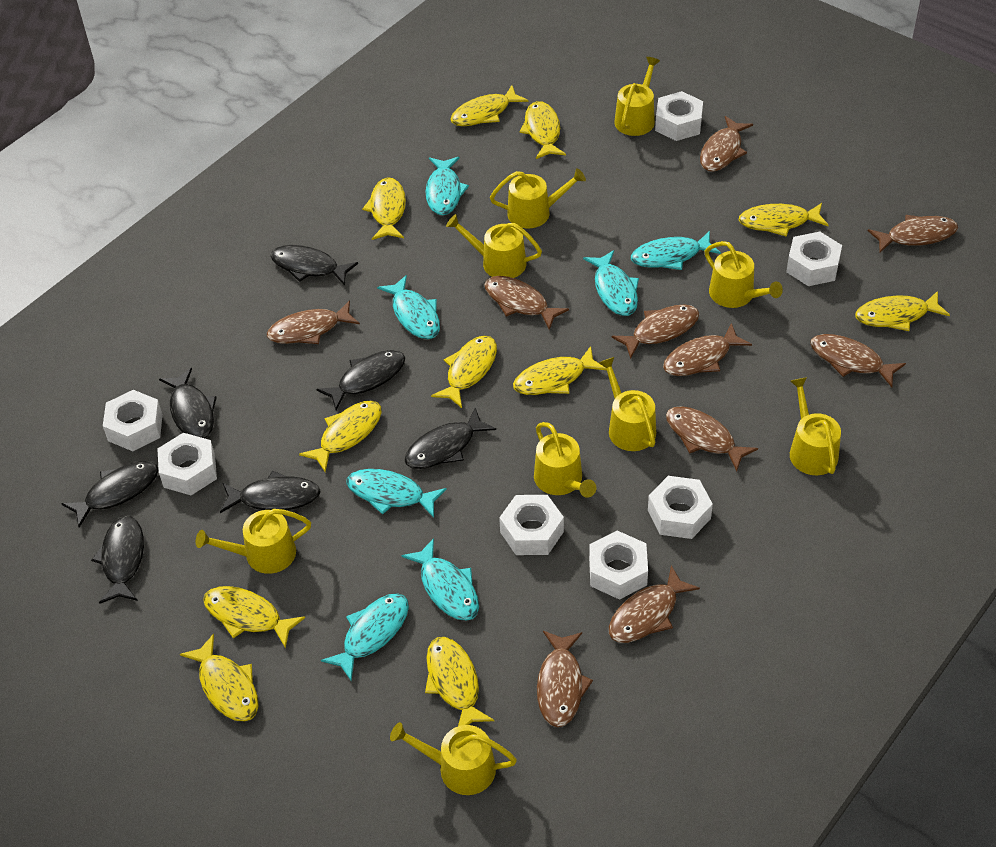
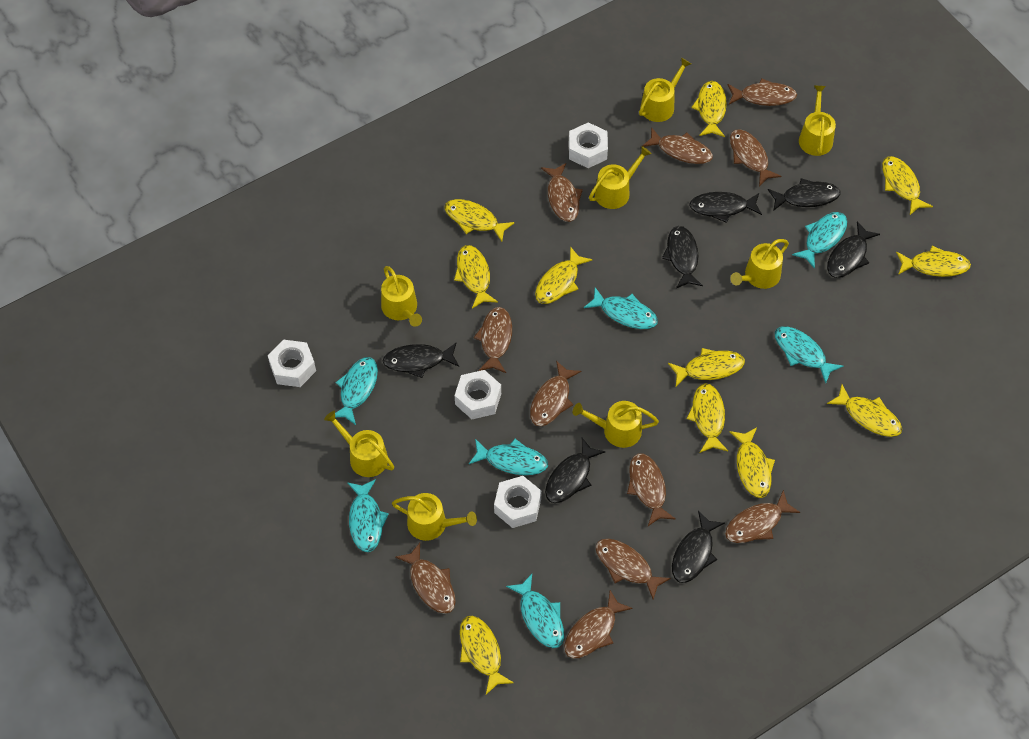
brown fish: 10 -> 11
white nut: 7 -> 4
yellow watering can: 9 -> 8

